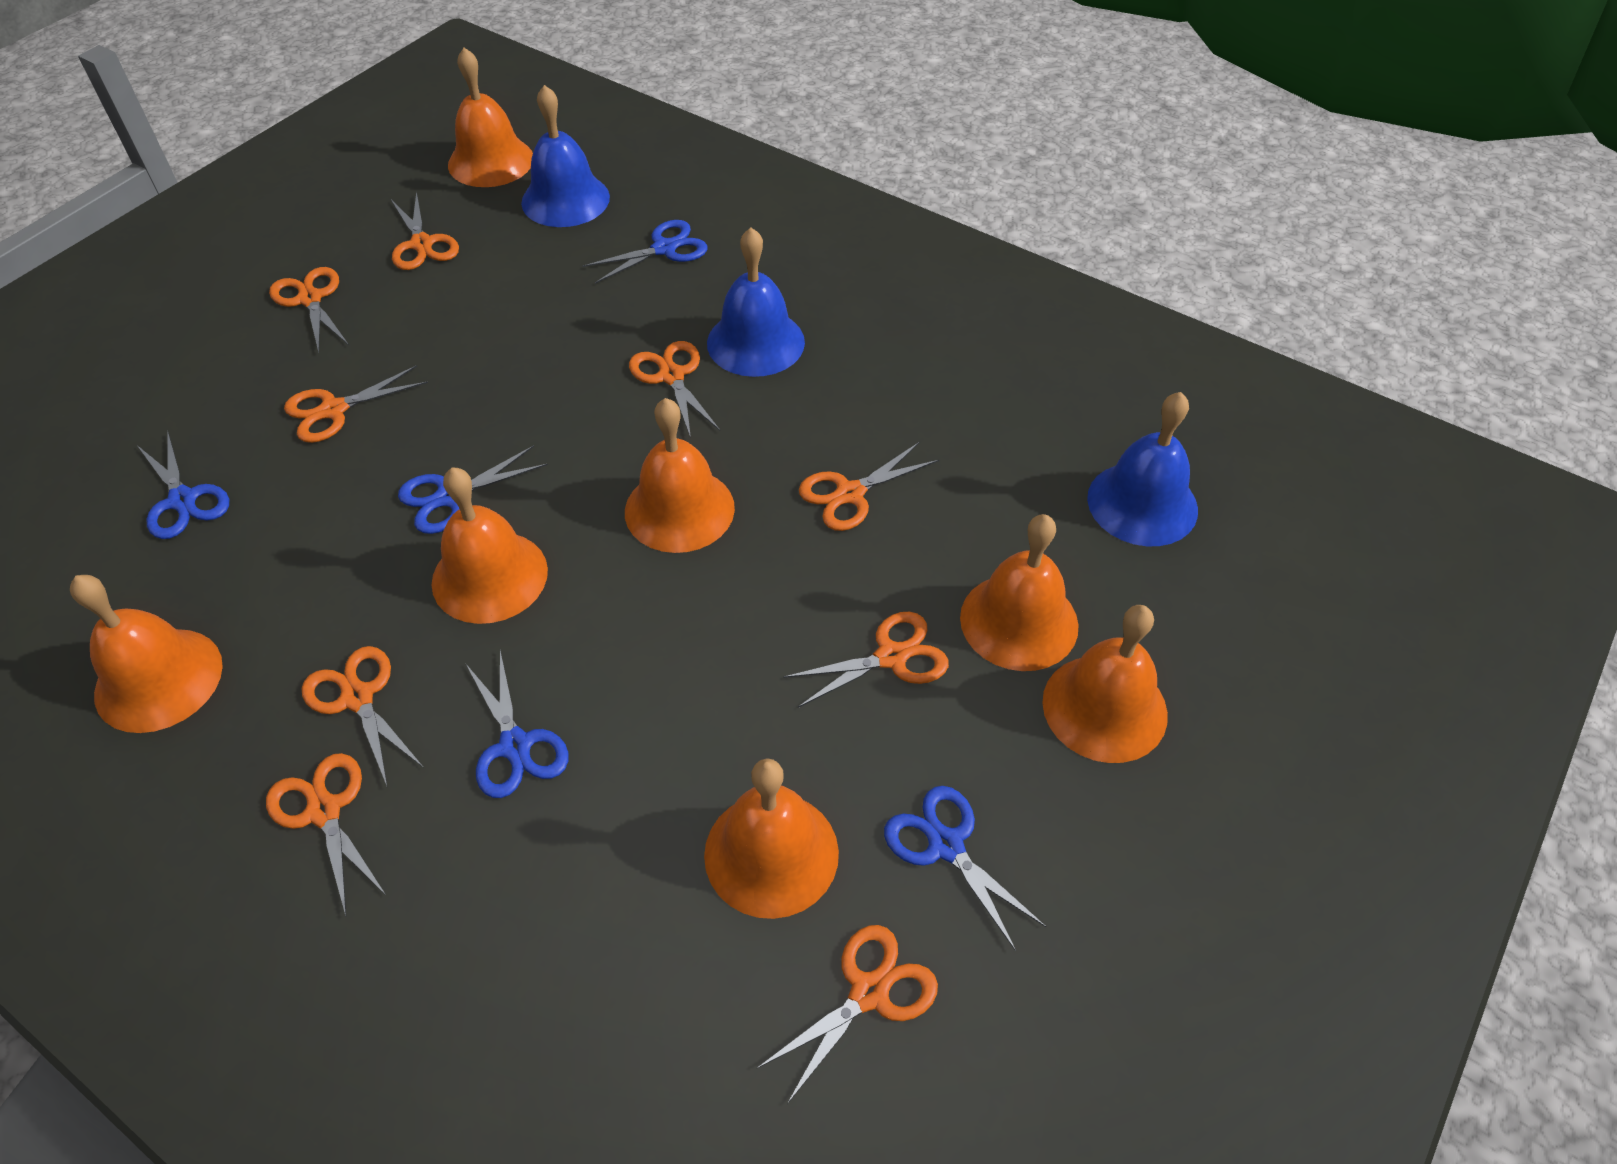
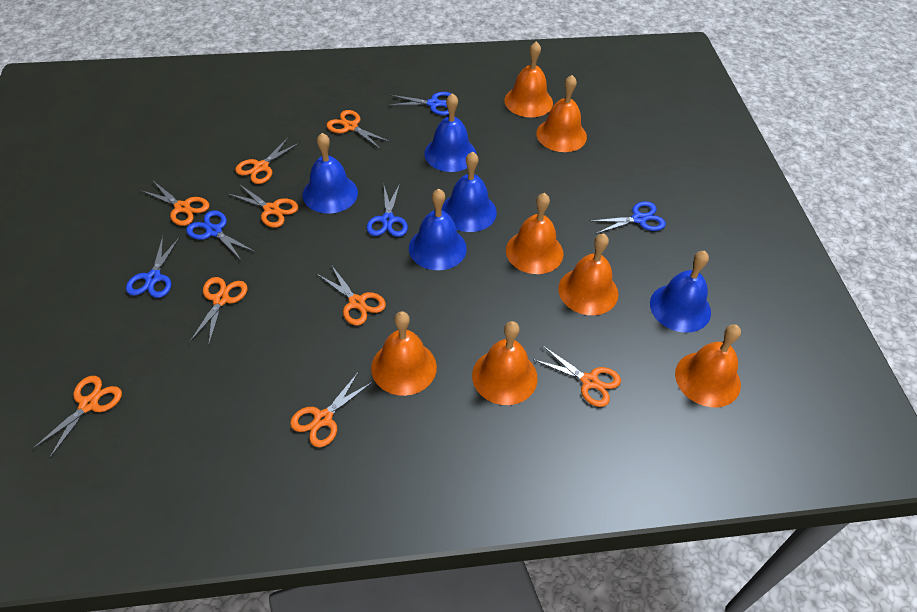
blue bell: 3 -> 5

